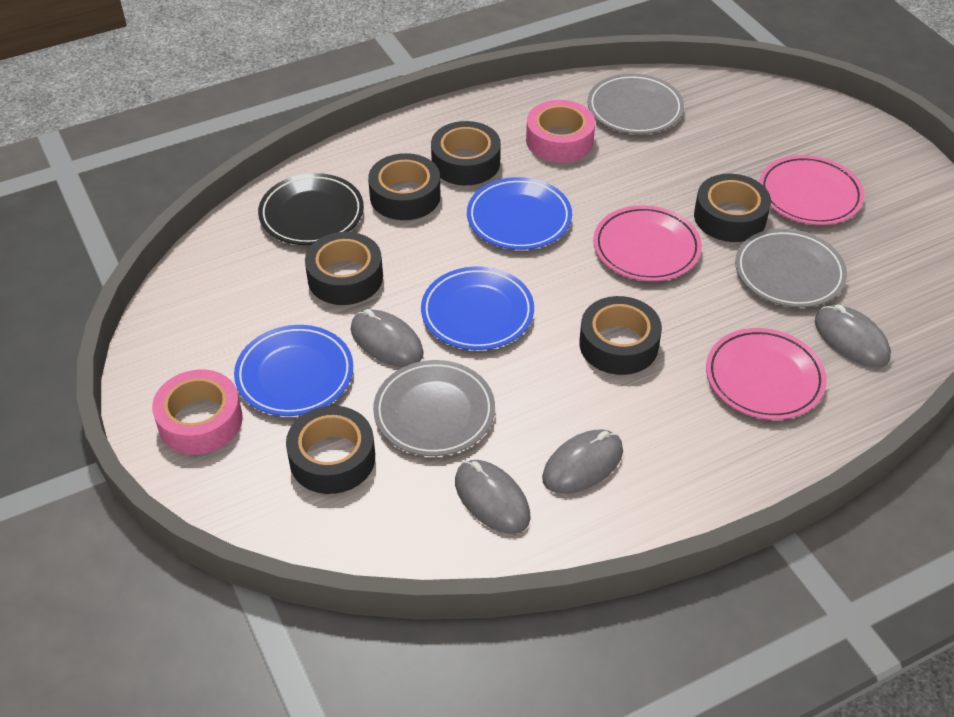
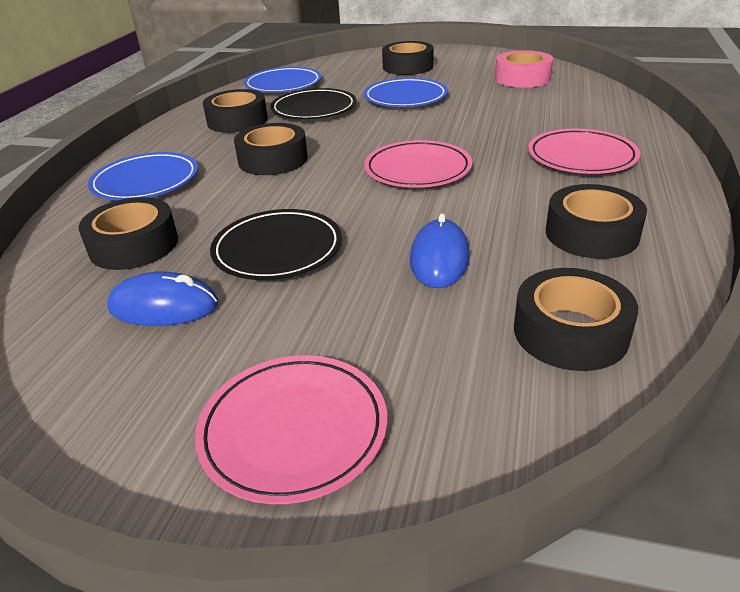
black plate: 1 -> 2
blue mouse: 0 -> 2
grey mouse: 4 -> 0
grey plate: 3 -> 0
pink tape: 2 -> 1

